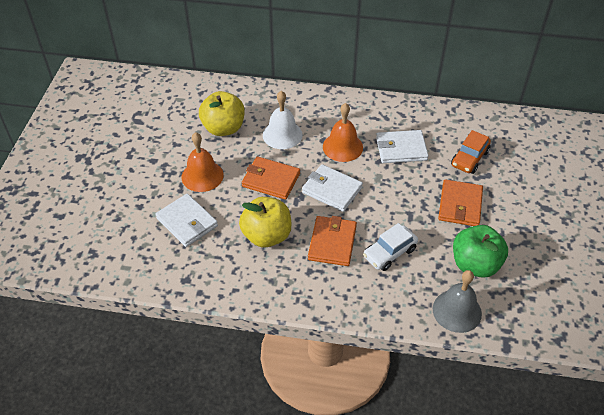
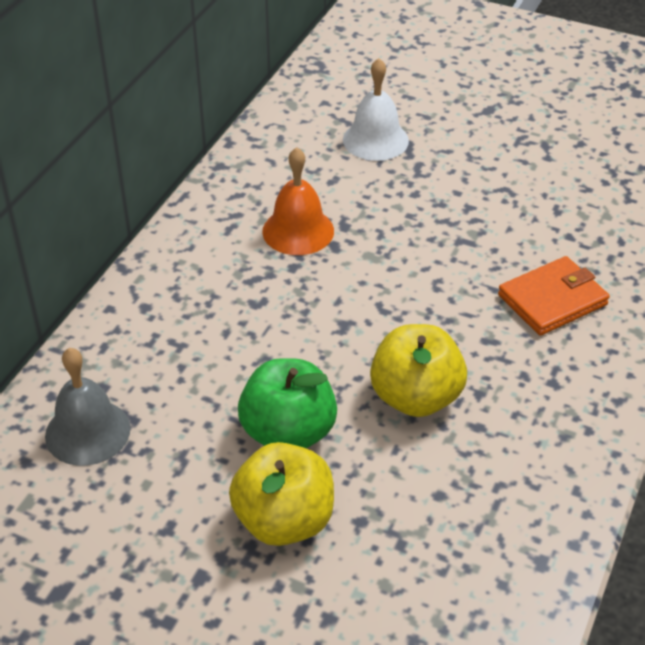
orange bell: 2 -> 1
orange car: 1 -> 0
orange wallet: 3 -> 1
white car: 1 -> 0
white wallet: 3 -> 0

